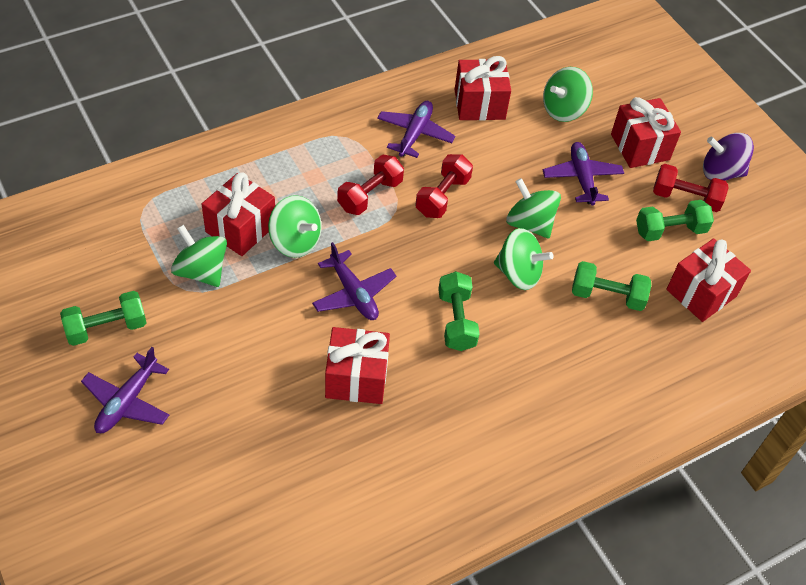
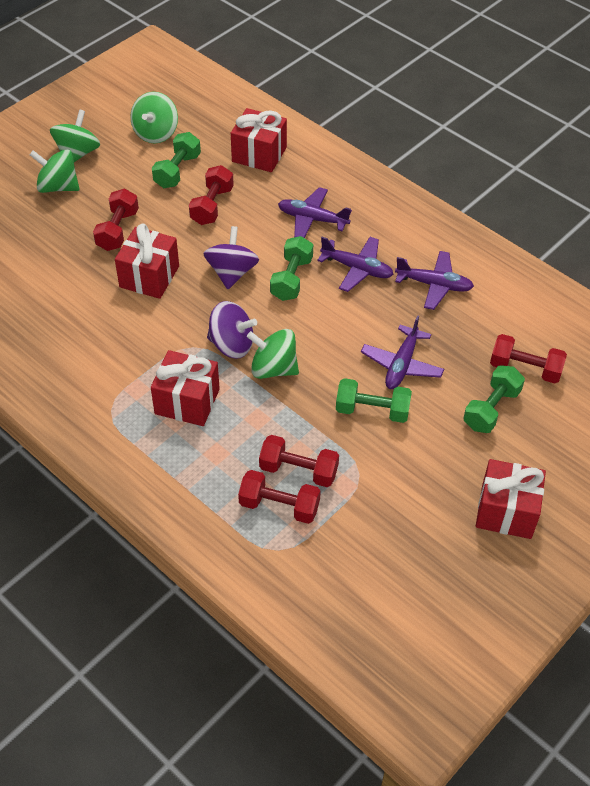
green spinning top: 5 -> 4
purple spinning top: 1 -> 2
red dumbbell: 3 -> 5
red gift: 5 -> 4

